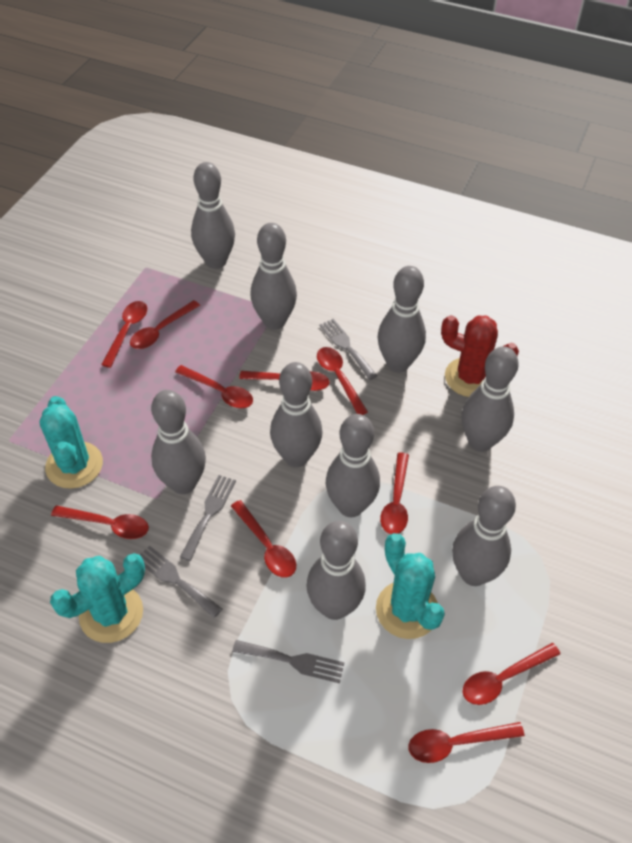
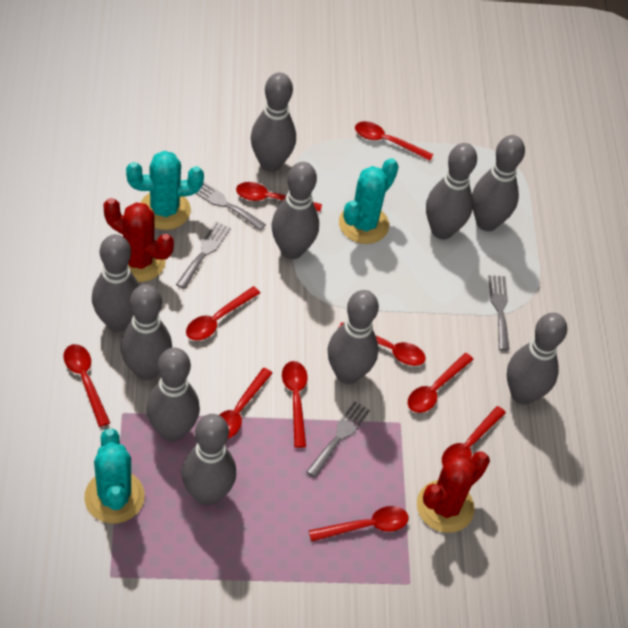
grey bowling pin: 9 -> 10
red cactus: 1 -> 2

